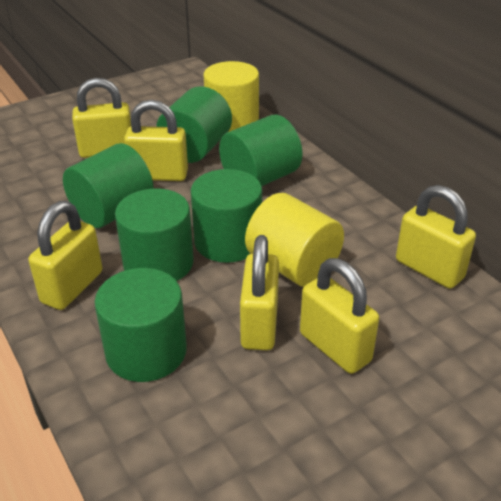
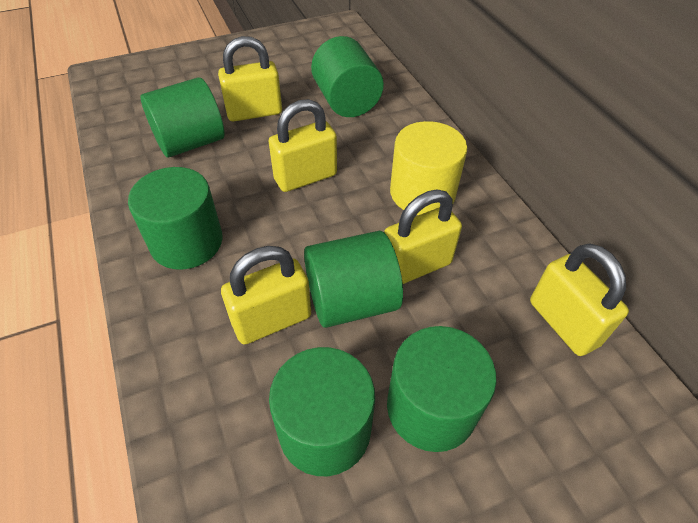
yellow cylinder: 2 -> 1
yellow padlock: 6 -> 5

